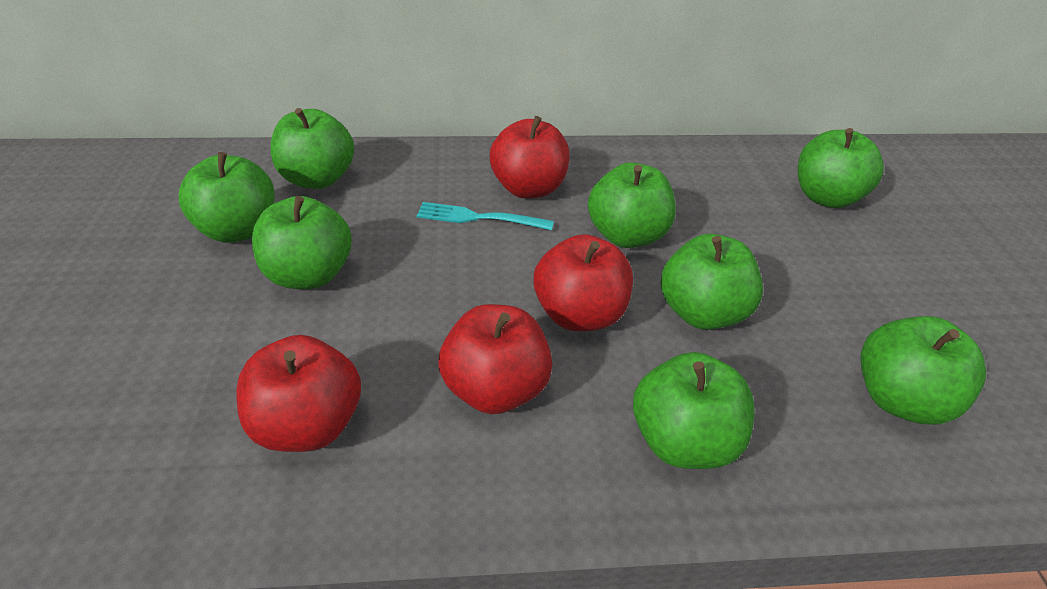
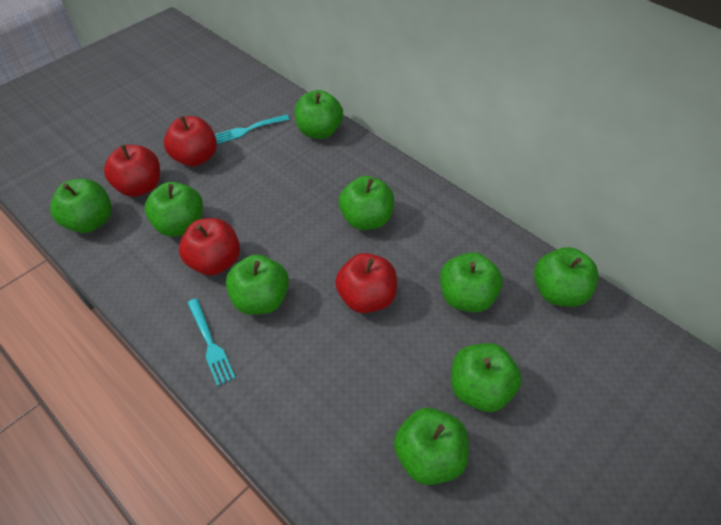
green apple: 8 -> 9
turquoise fork: 1 -> 2

